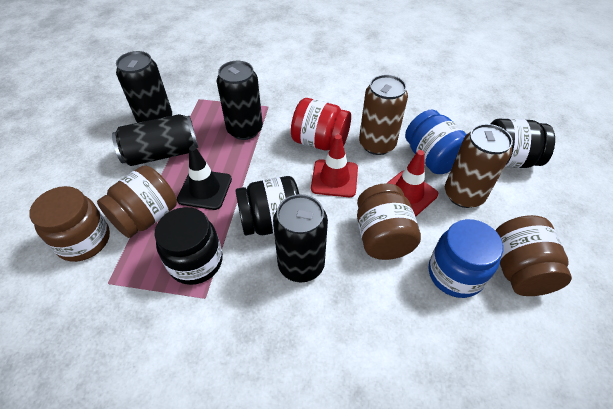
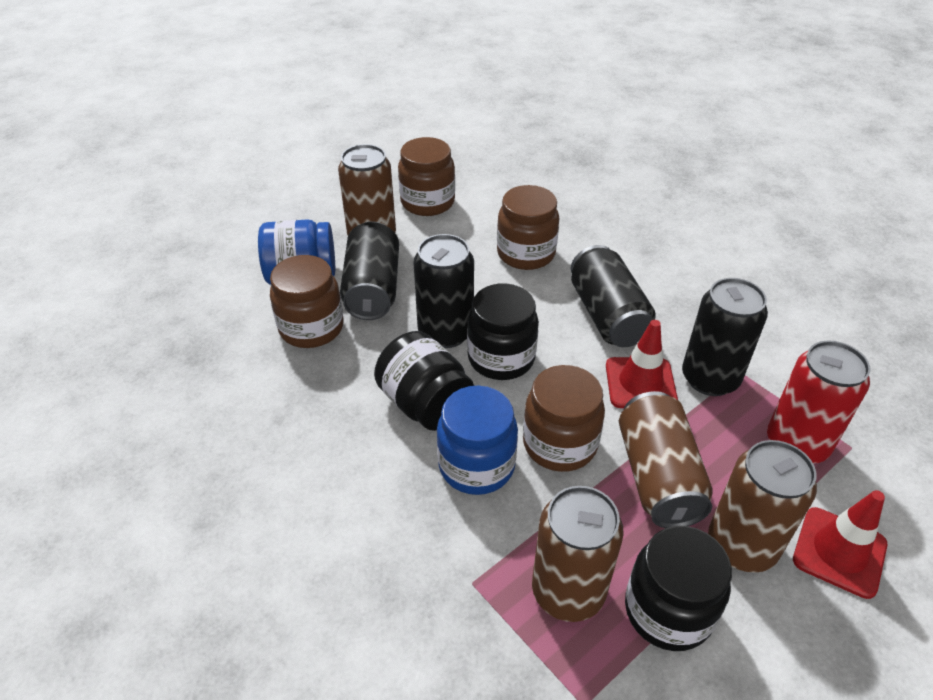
black traffic cone: 1 -> 0
brown can: 2 -> 4
red can: 0 -> 1
red jar: 1 -> 0

